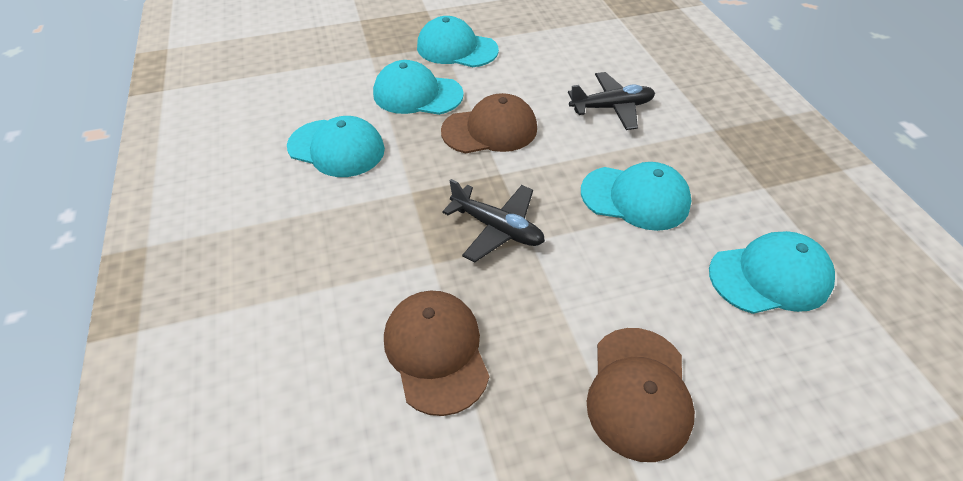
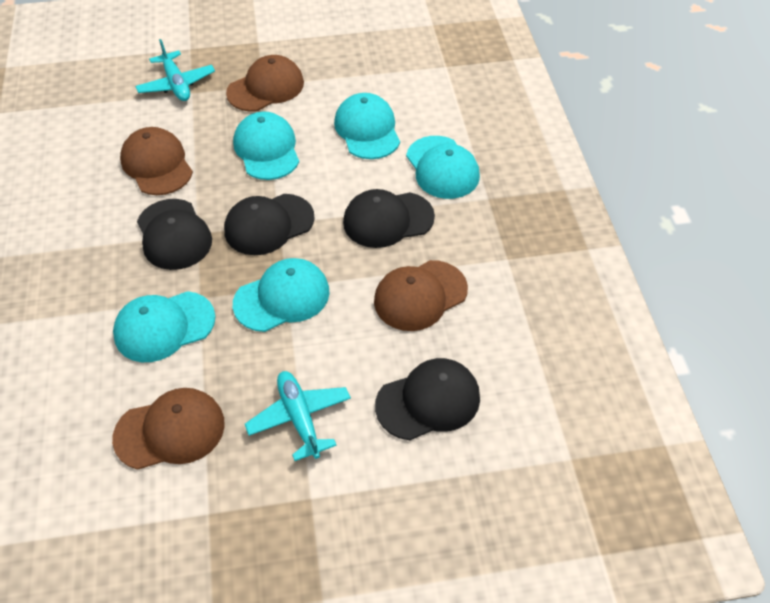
black cap: 0 -> 4
black plane: 2 -> 0
brown cap: 3 -> 4
turquoise plane: 0 -> 2

